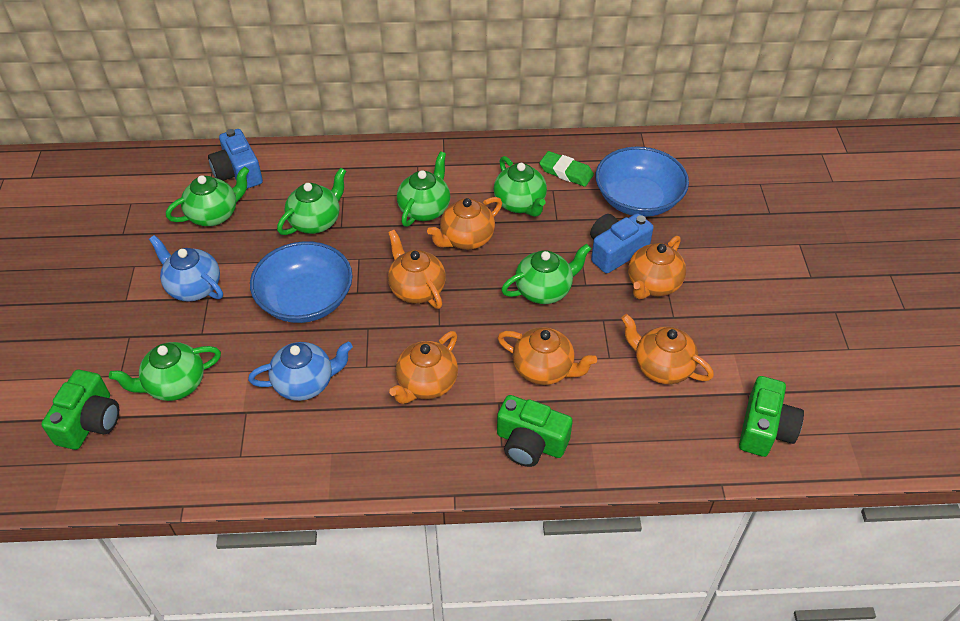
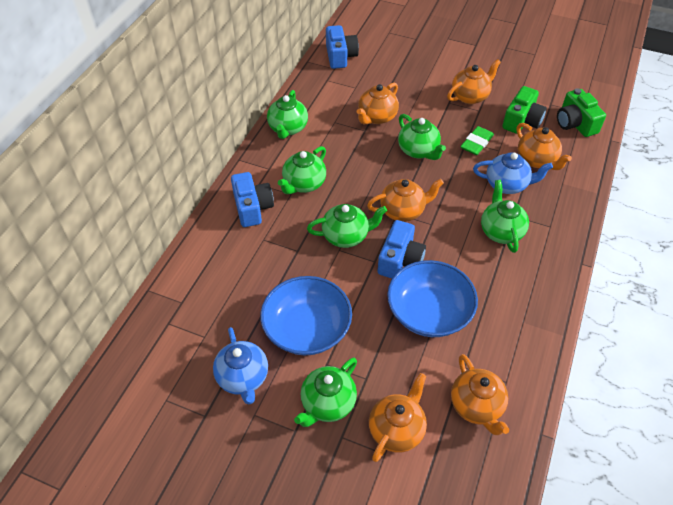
blue camera: 2 -> 3
green camera: 3 -> 2

